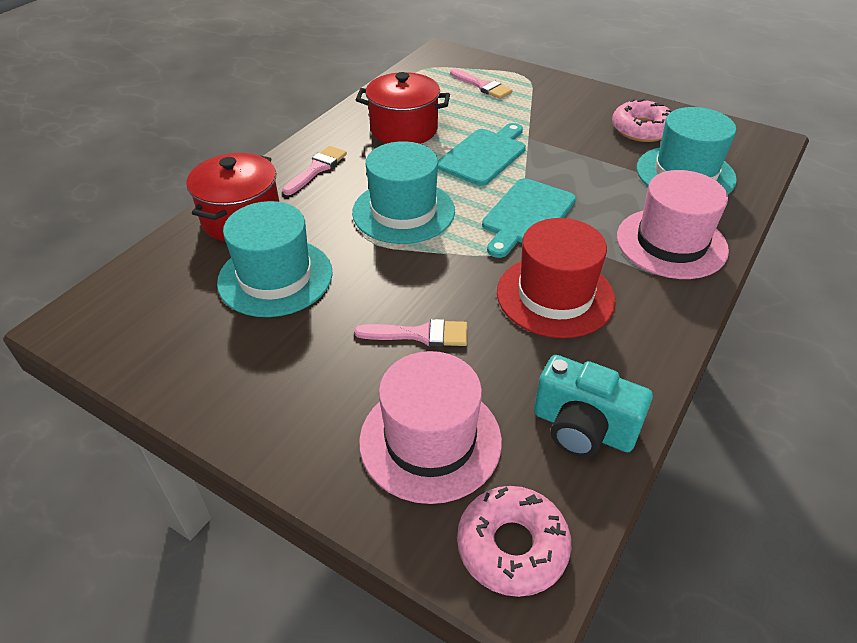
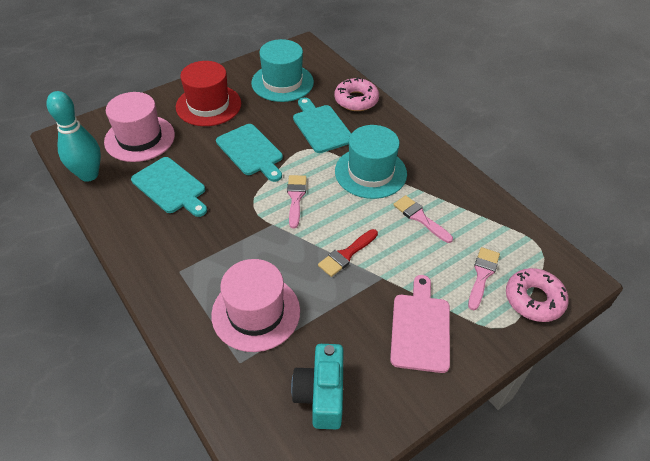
pink cutting board: 0 -> 1
red brush: 0 -> 1
red pot: 2 -> 0
turquoise bowling pin: 0 -> 1
turquoise cutting board: 2 -> 3
turquoise hat: 3 -> 2

